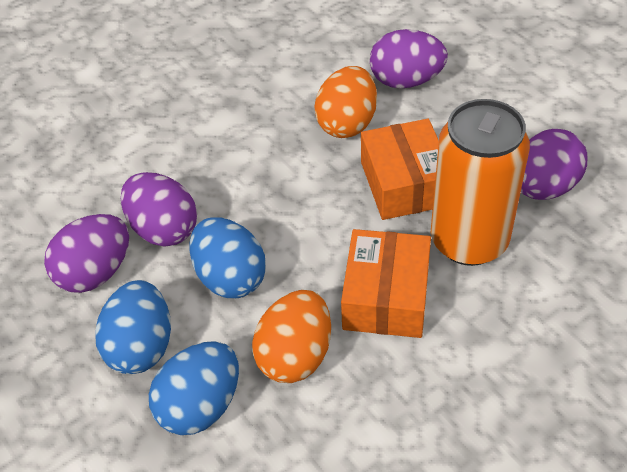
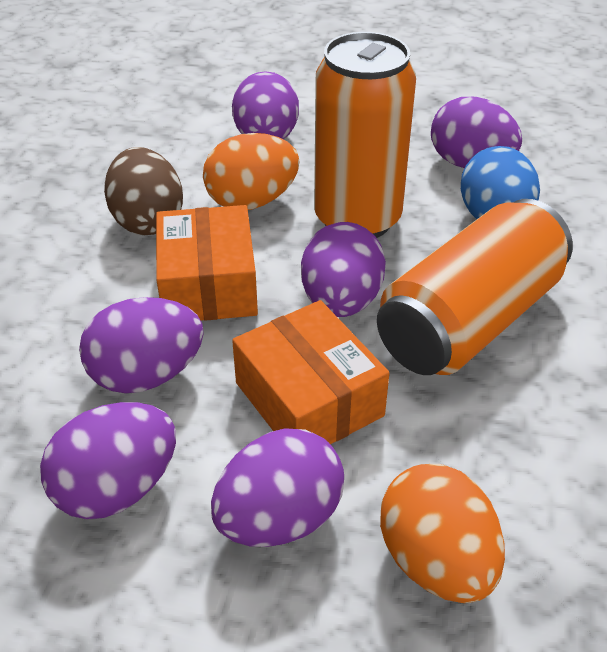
blue egg: 3 -> 1
brown egg: 0 -> 1
orange can: 1 -> 2
purple egg: 4 -> 6

